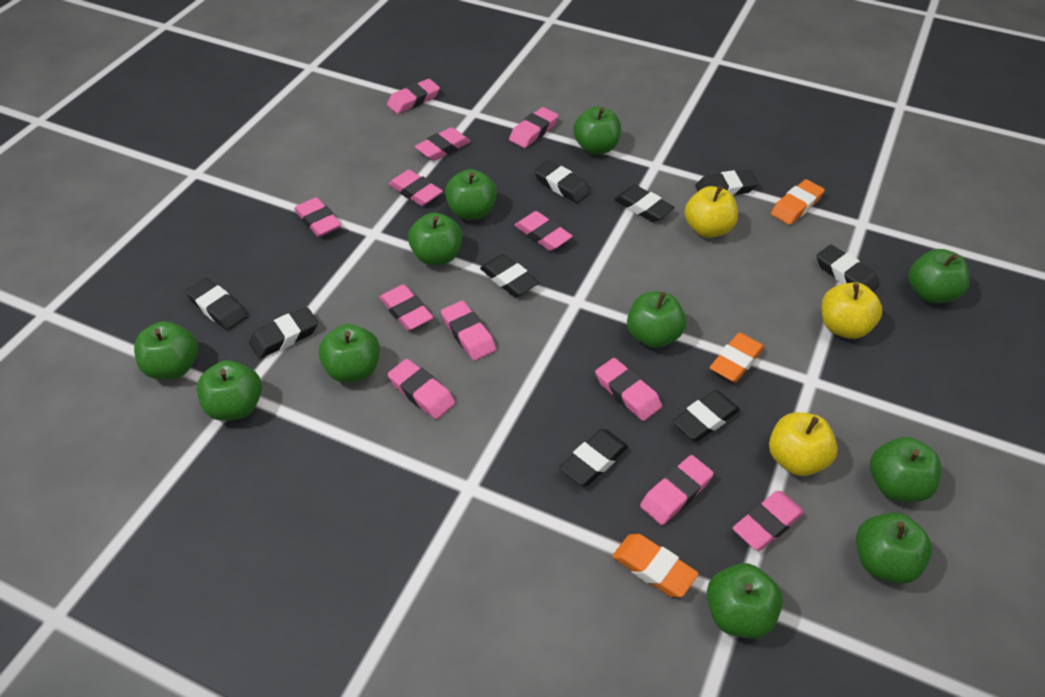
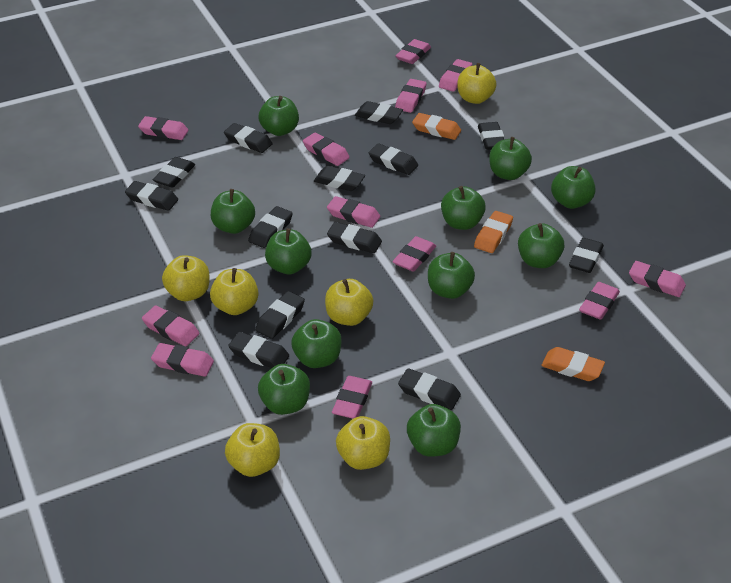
black eraser: 9 -> 13
yellow apple: 3 -> 6

